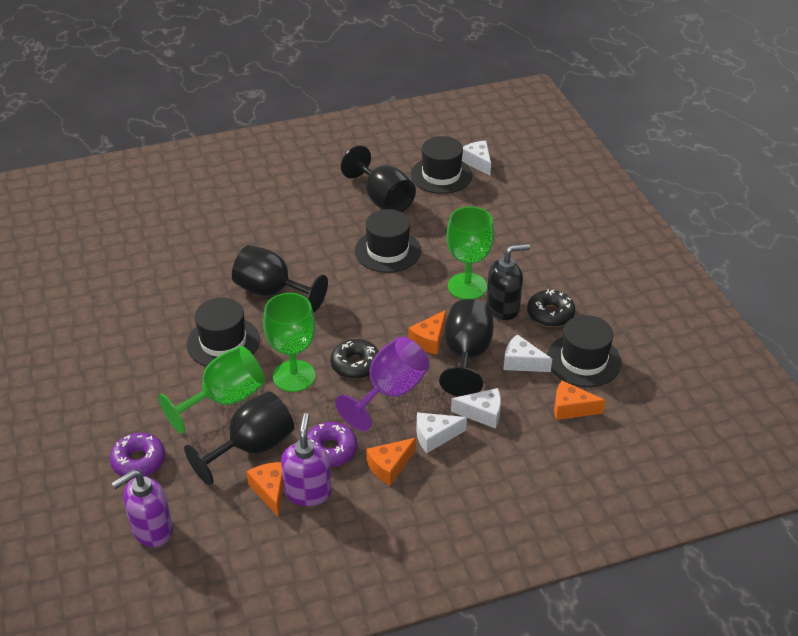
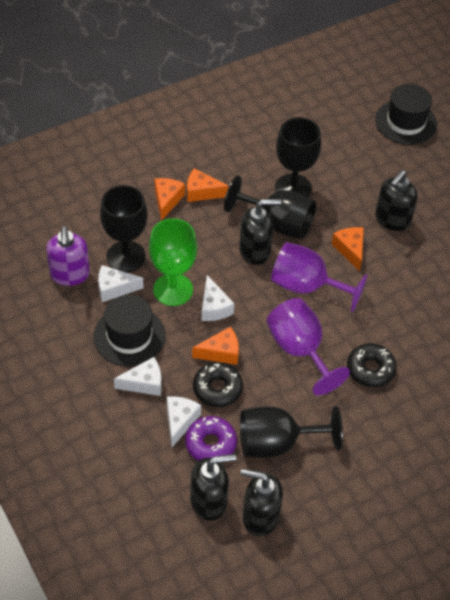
black hat: 4 -> 2
black soap dispenser: 1 -> 4
green goblet: 3 -> 1
purple donut: 2 -> 1
purple goblet: 1 -> 2
purple soap dispenser: 2 -> 1

